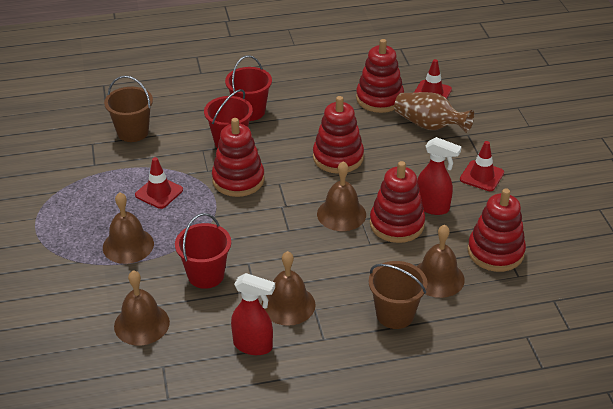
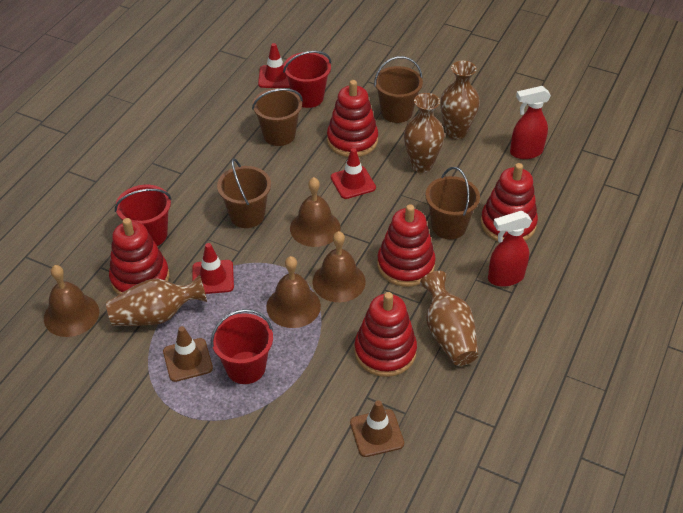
brown bell: 5 -> 4
brown bucket: 2 -> 4
brown traffic cone: 0 -> 2
brown vase: 1 -> 4

